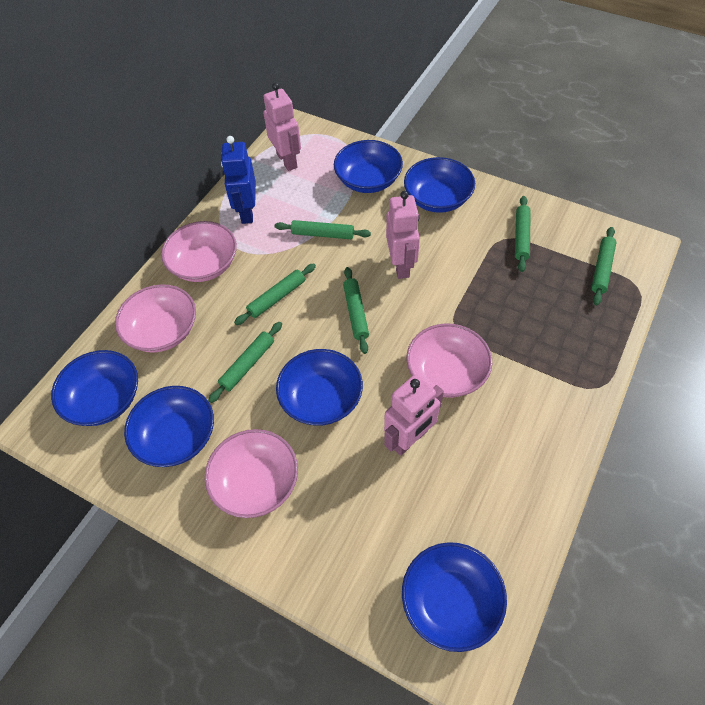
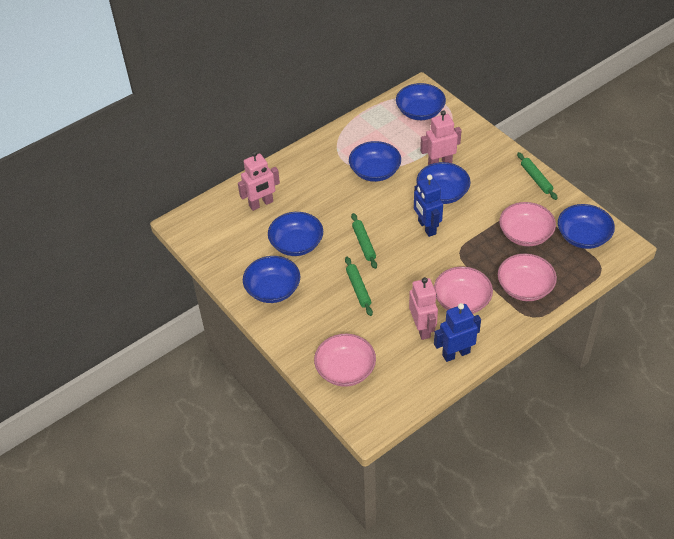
blue robot: 1 -> 2
green rolling pin: 6 -> 3

